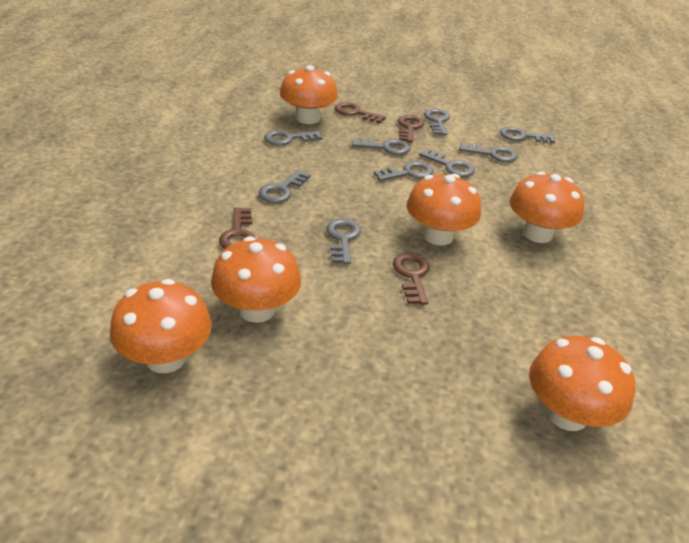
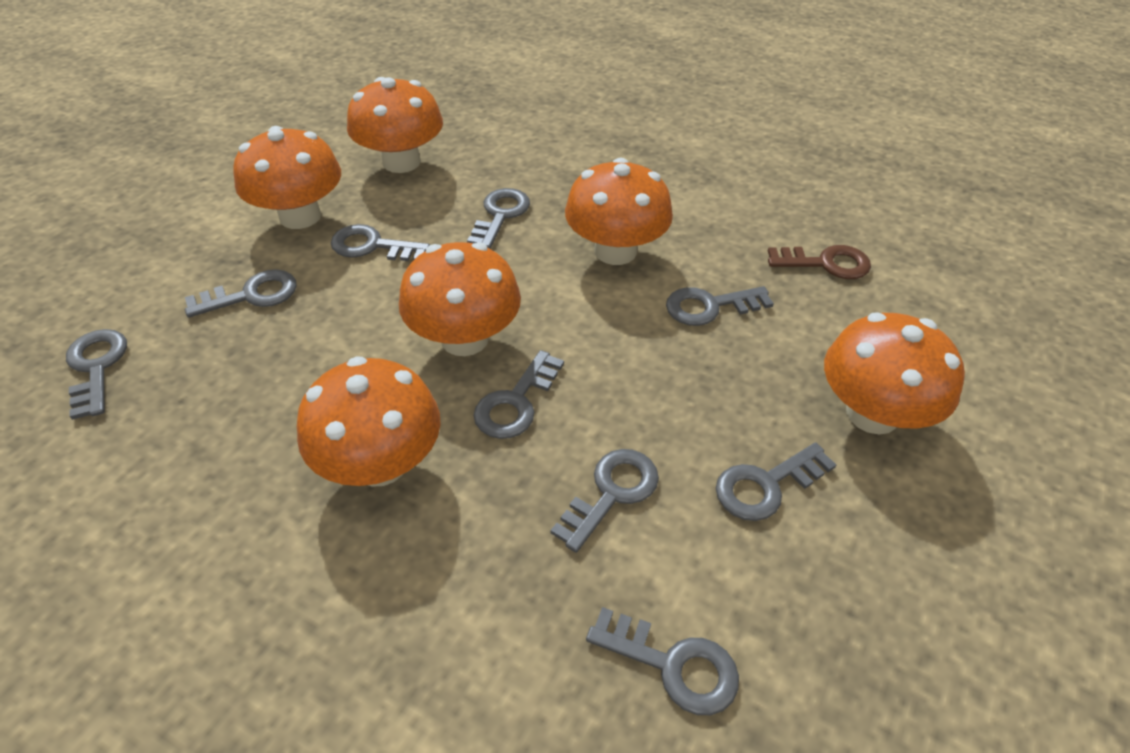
brown key: 4 -> 1

